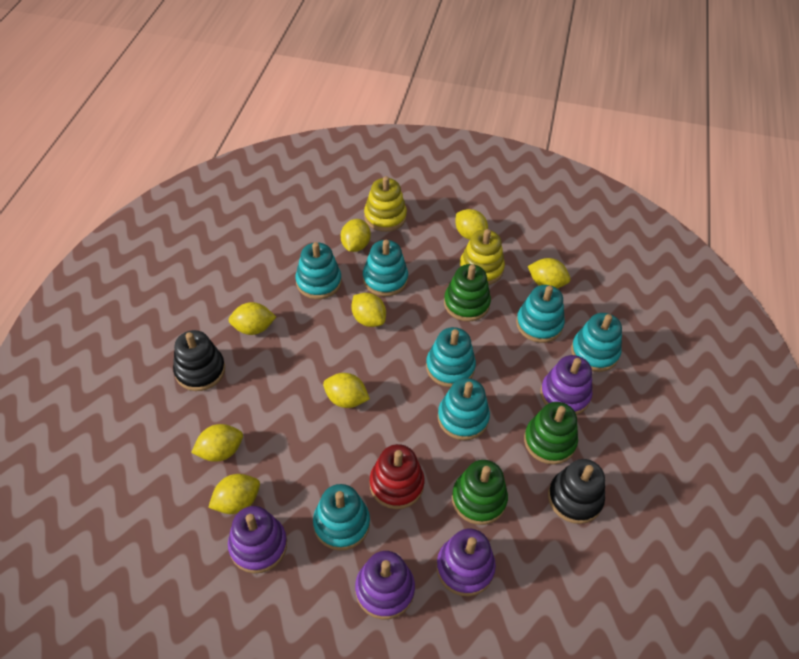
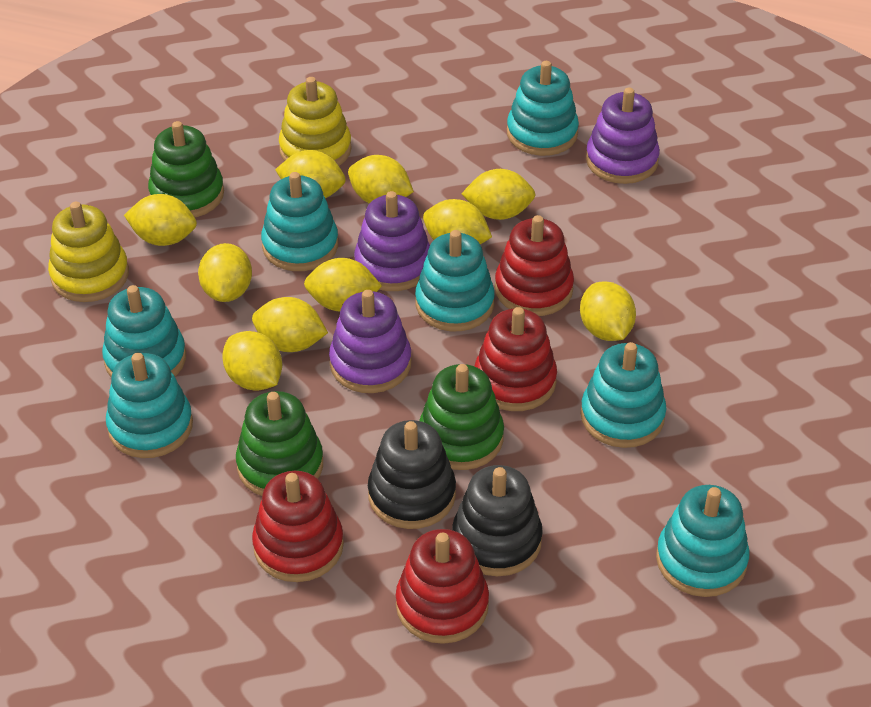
purple stacking toy: 4 -> 3
red stacking toy: 1 -> 4
yellow lemon: 8 -> 10

